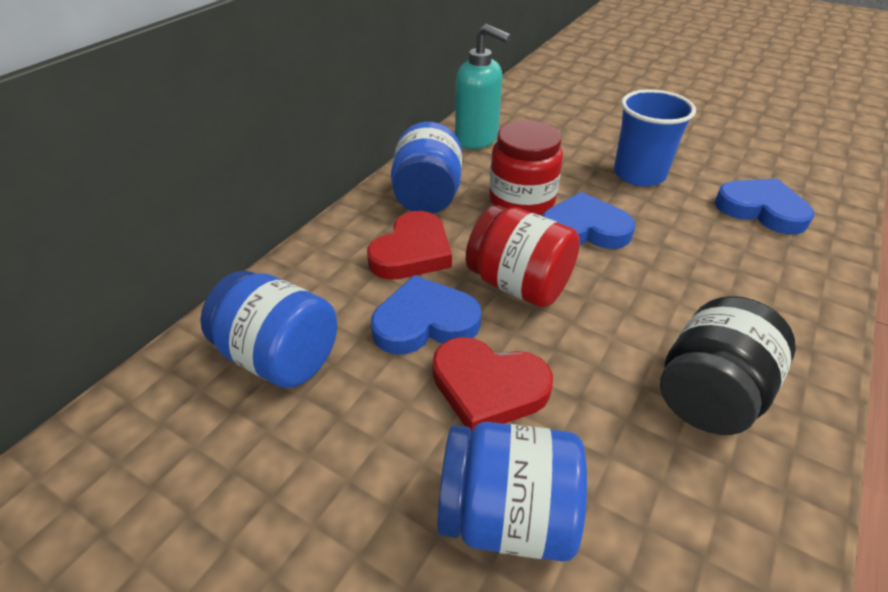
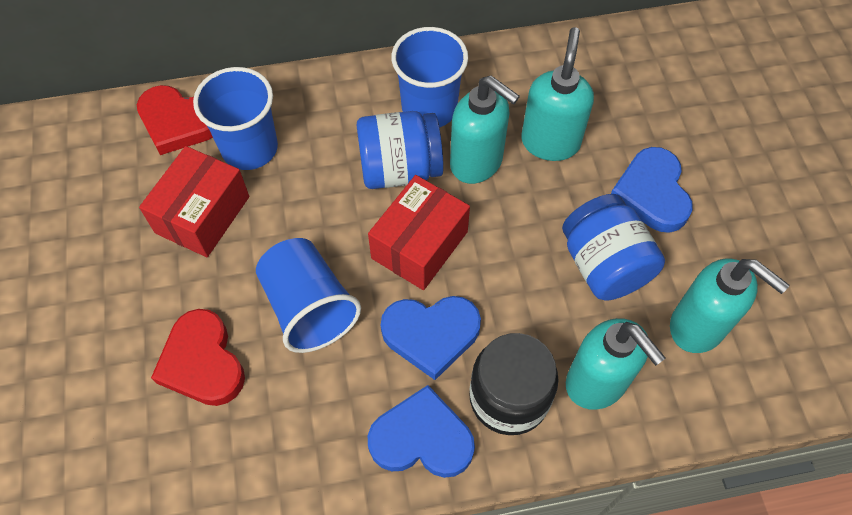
blue cup: 1 -> 3
blue jar: 3 -> 2
red box: 0 -> 2
red jar: 2 -> 0
turquoise soap dispenser: 1 -> 4

